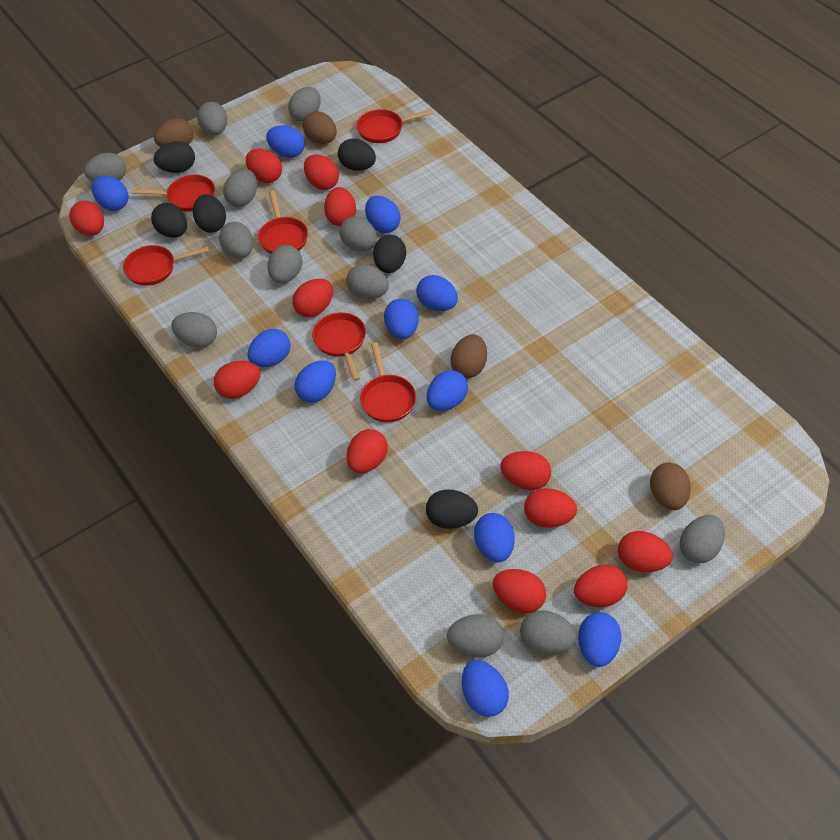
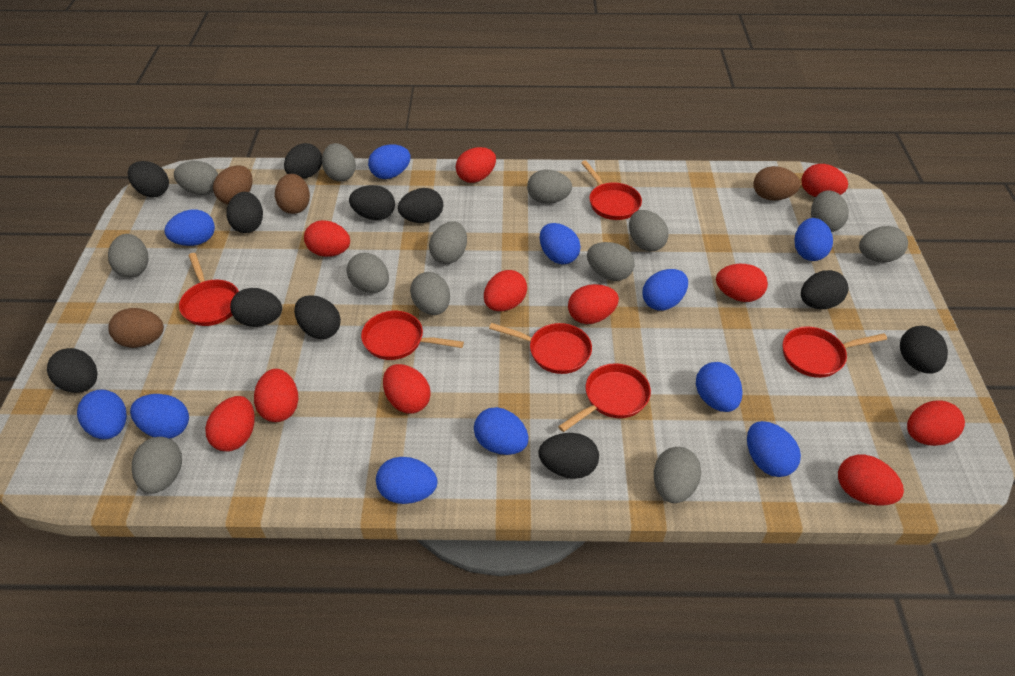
black egg: 6 -> 11
grey egg: 12 -> 13
red egg: 12 -> 11

